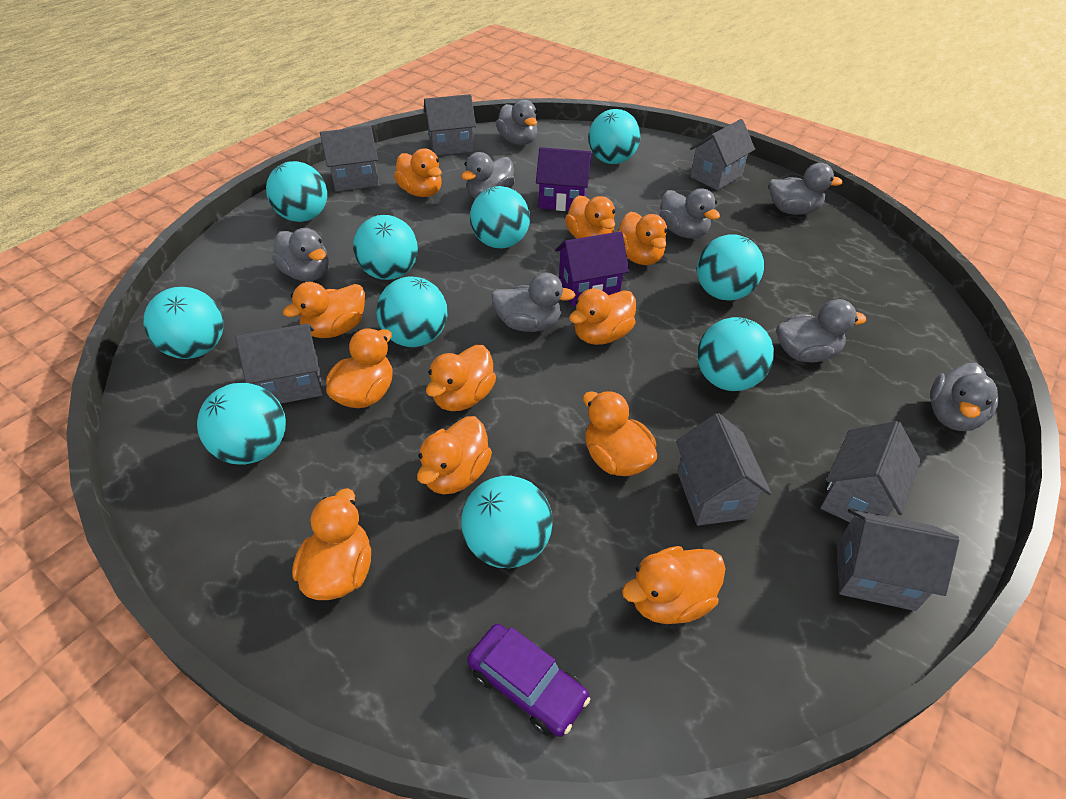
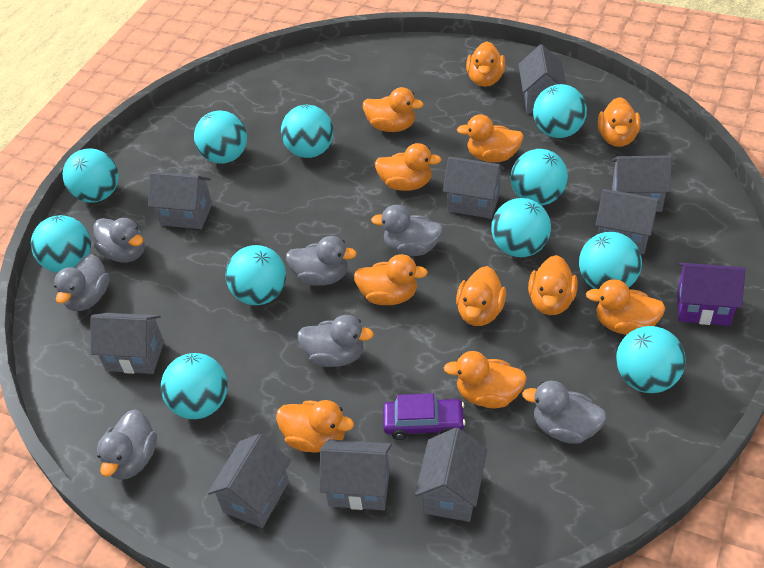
grey duck: 8 -> 7
grey house: 7 -> 9
purple house: 2 -> 1
turquoise ball: 10 -> 11

